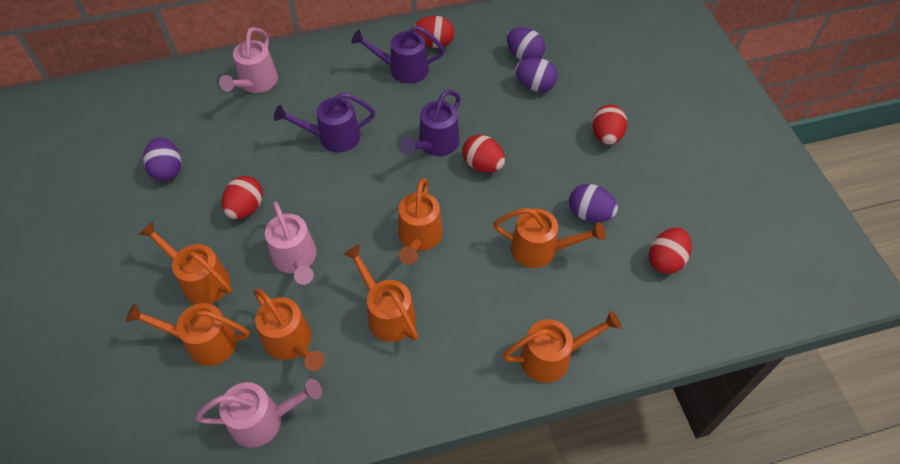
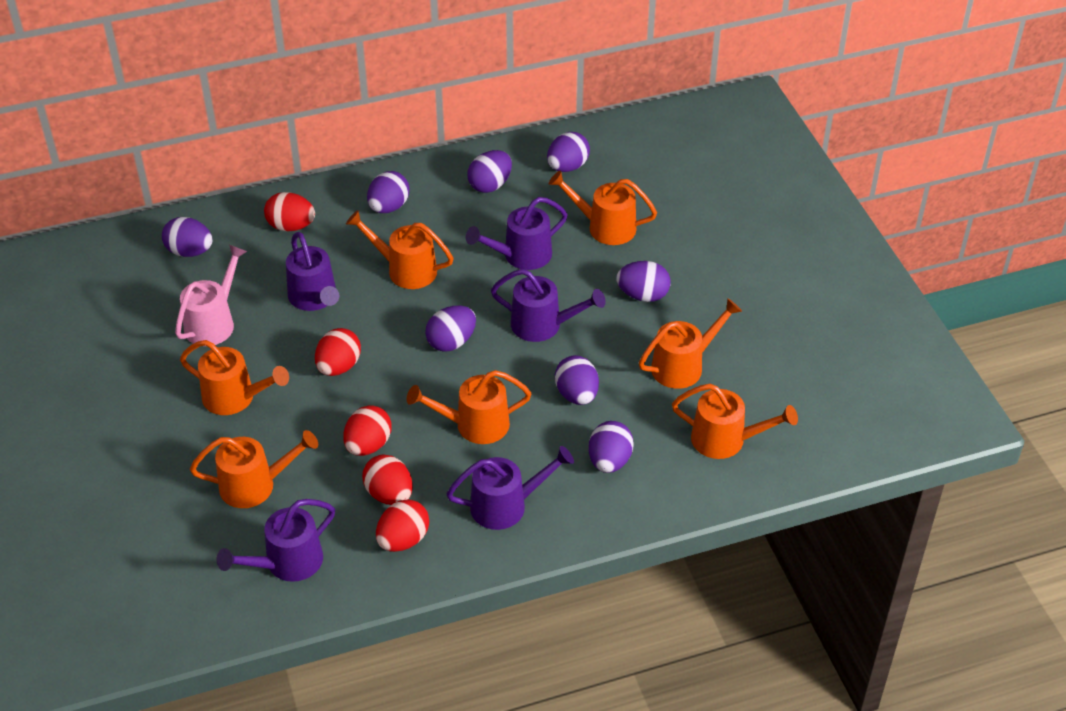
pink watering can: 3 -> 1
purple egg: 4 -> 8
purple watering can: 3 -> 5

